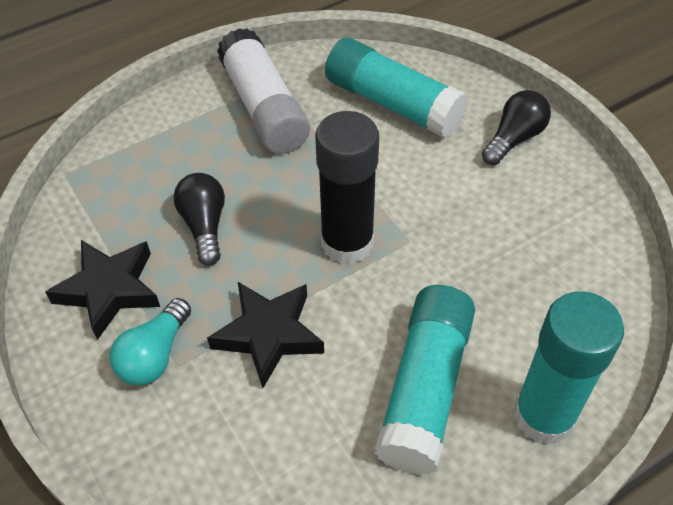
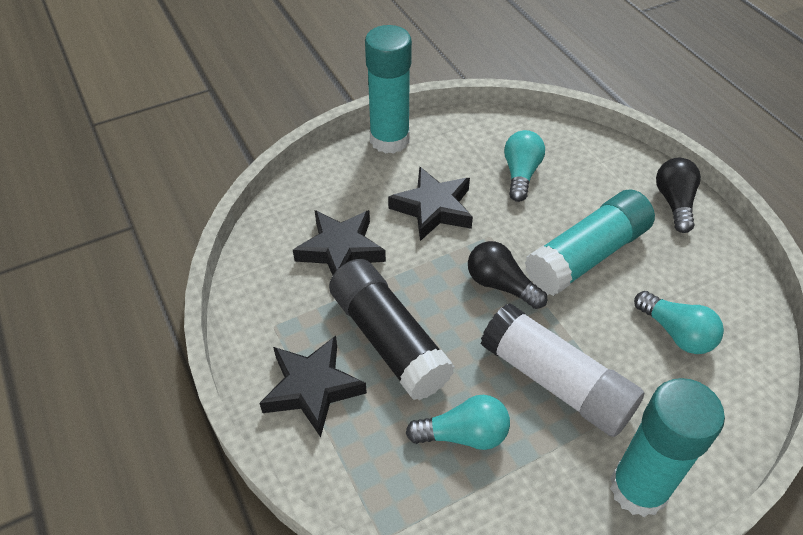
black star: 2 -> 3
turquoise light bulb: 1 -> 3

